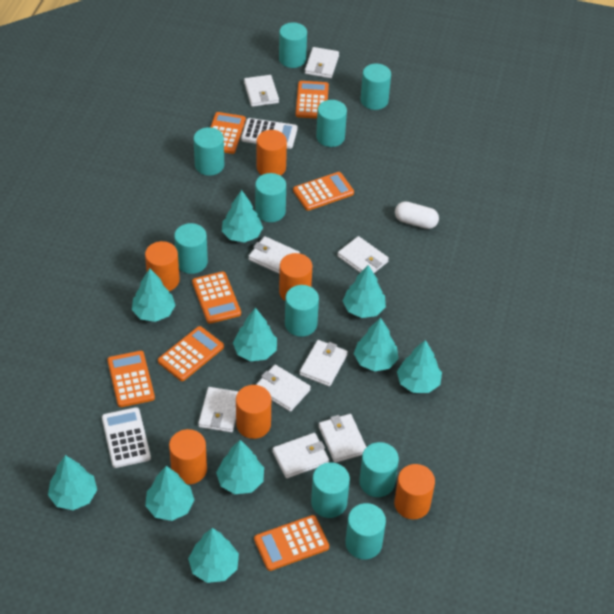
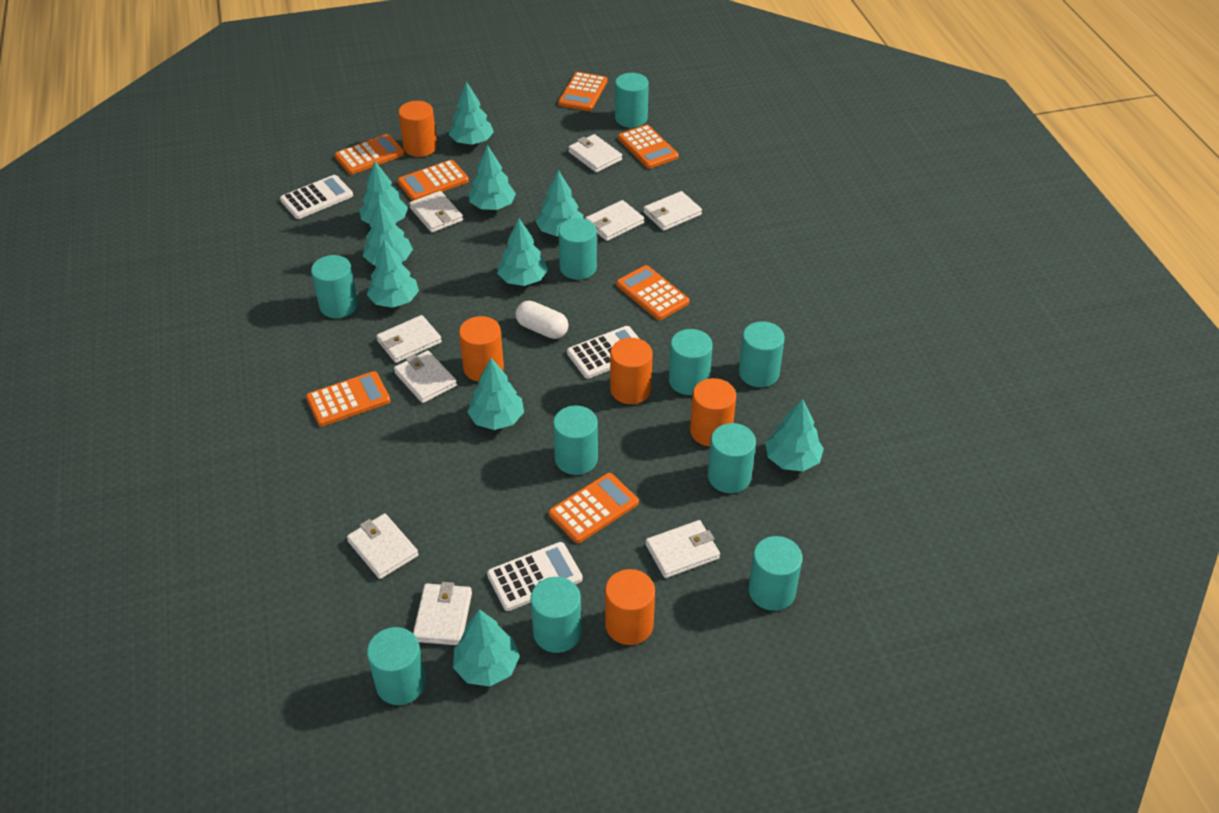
orange cylinder: 6 -> 5
white calculator: 2 -> 3

